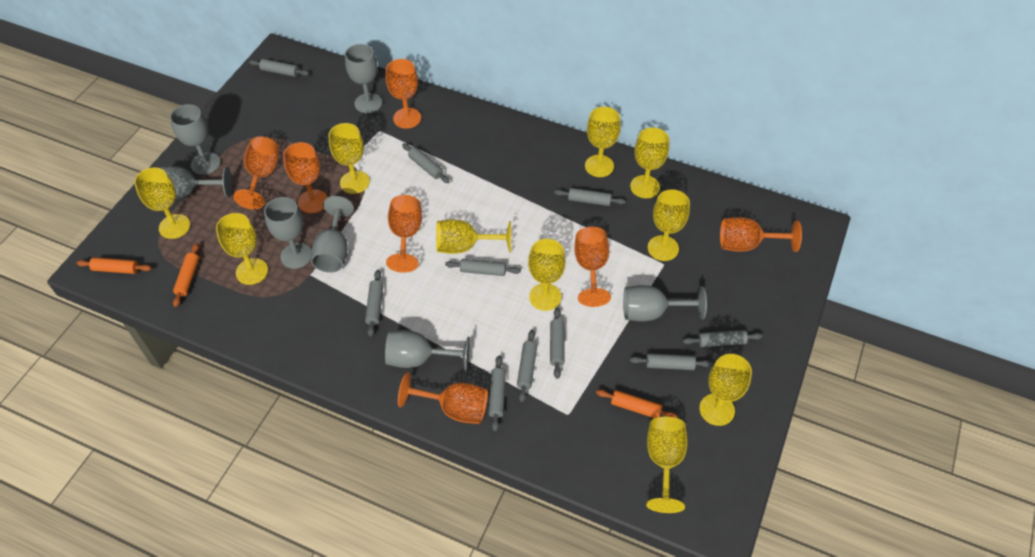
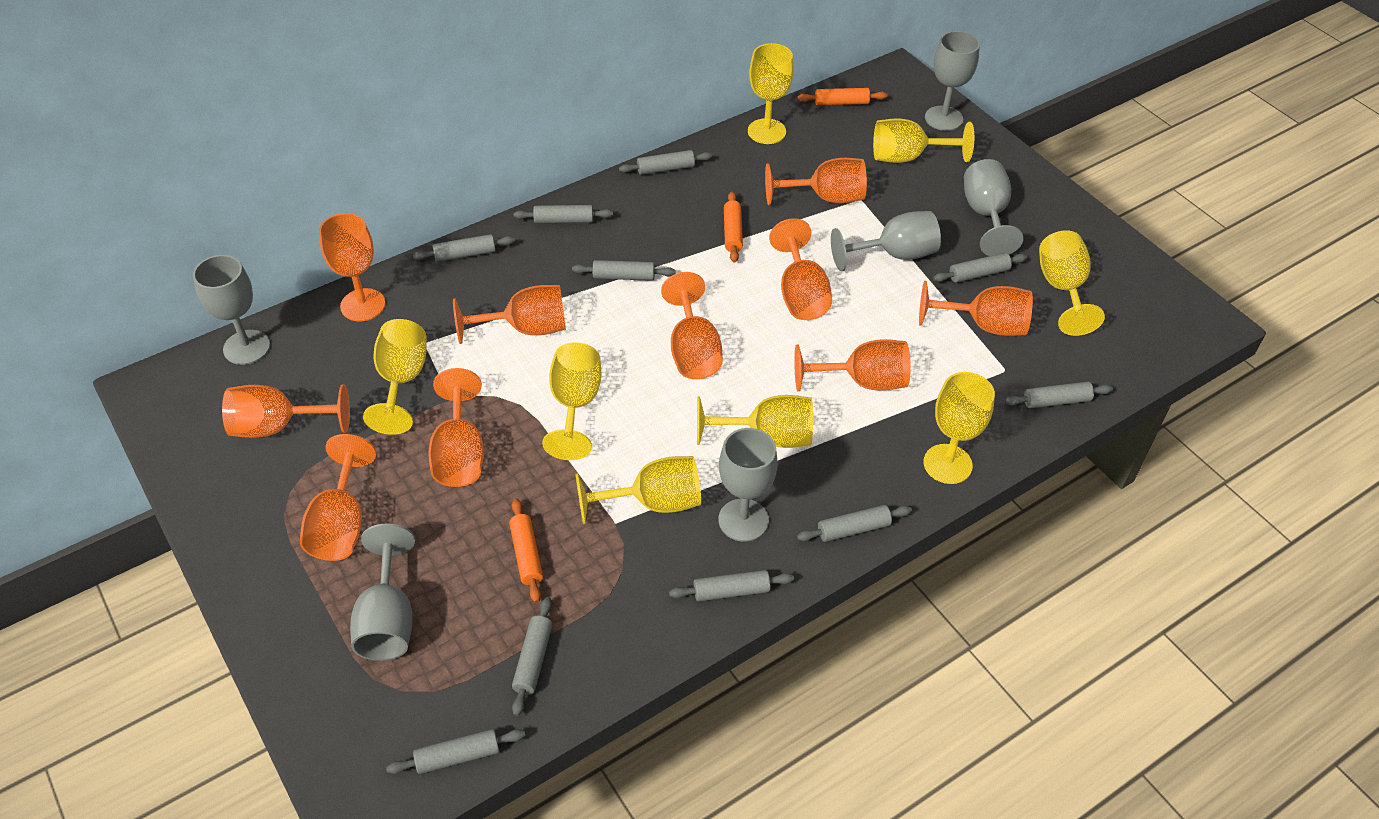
grey goblet: 7 -> 6
orange goblet: 7 -> 10
yellow goblet: 10 -> 8

